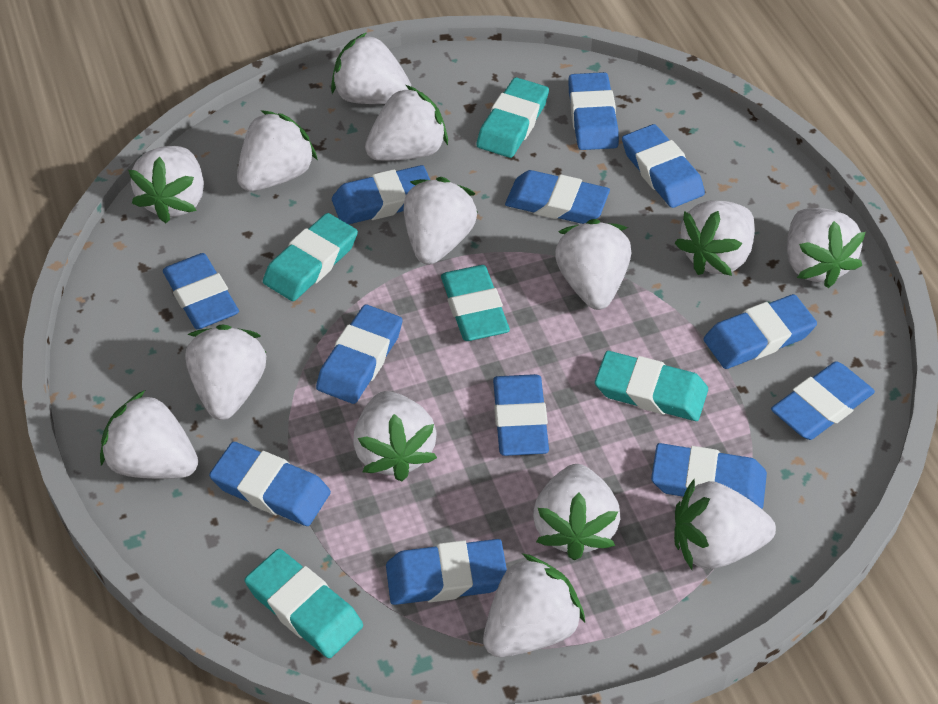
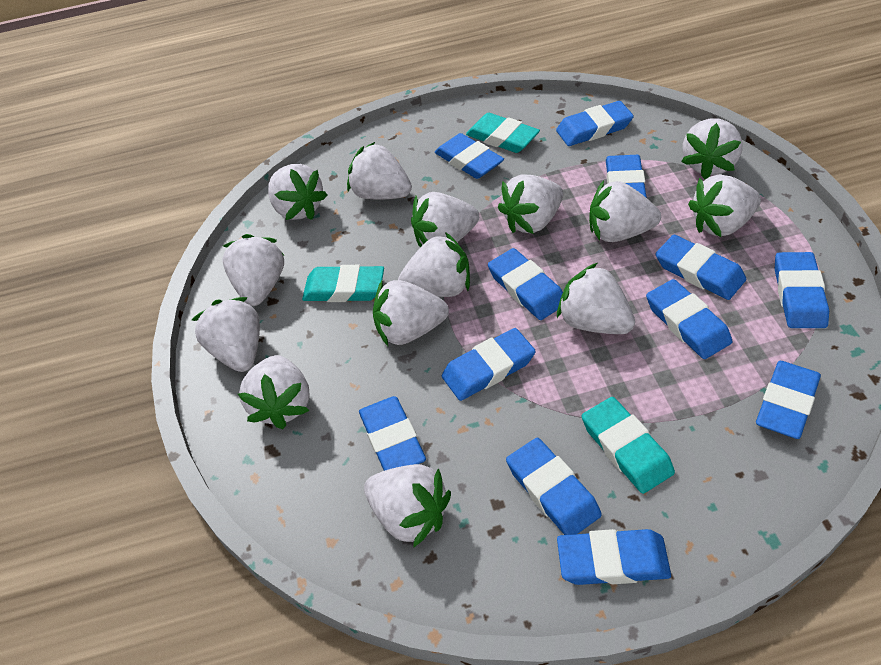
turquoise eraser: 5 -> 3

